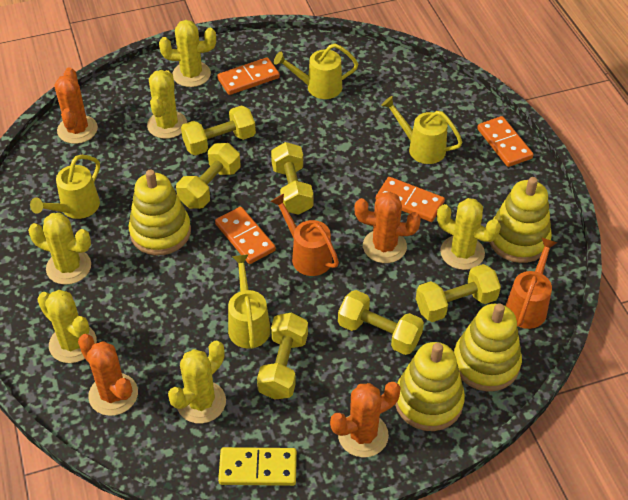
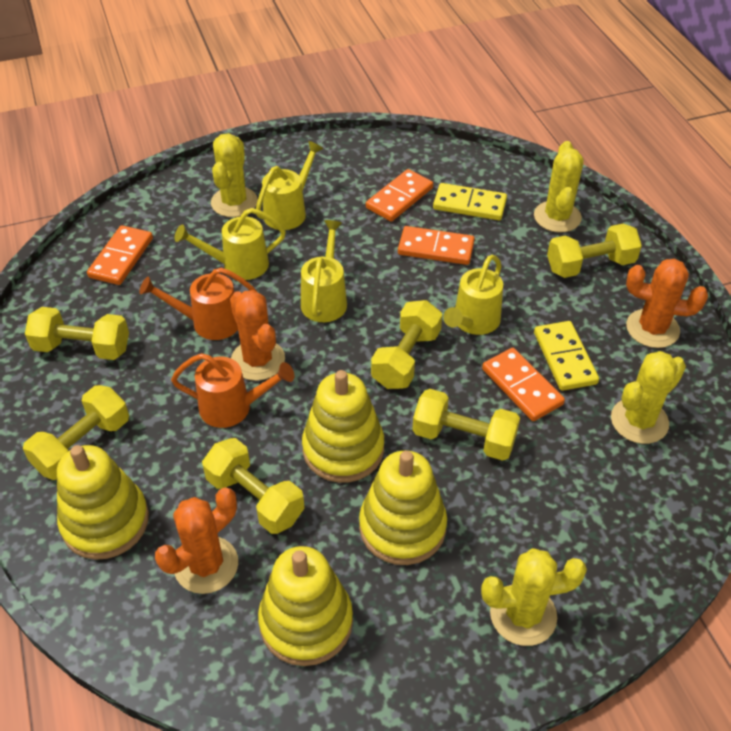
orange cactus: 4 -> 3
yellow cactus: 6 -> 4
yellow domino: 1 -> 2

